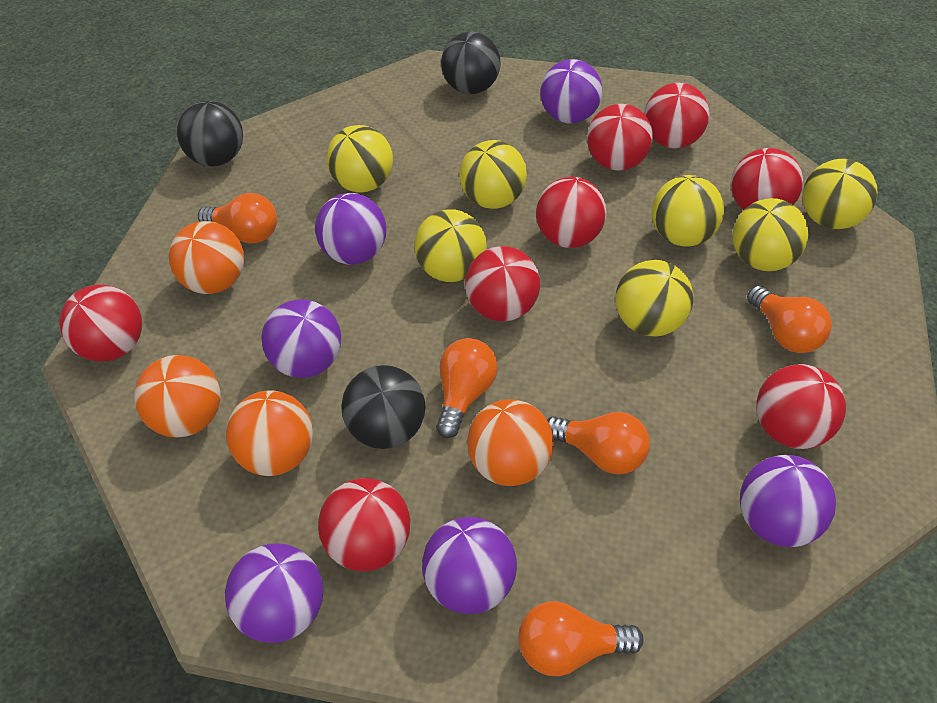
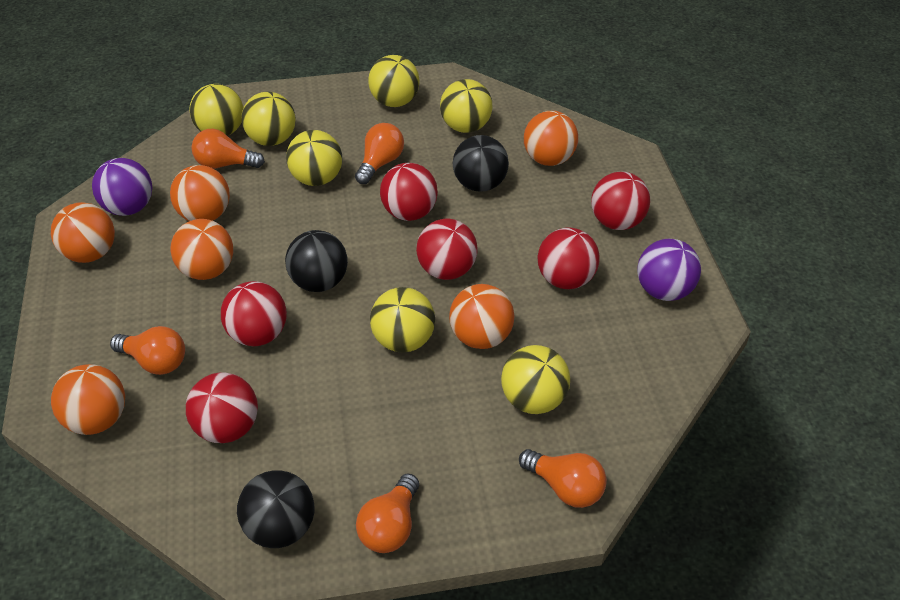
orange ball: 4 -> 6
purple ball: 6 -> 2
red ball: 8 -> 6

